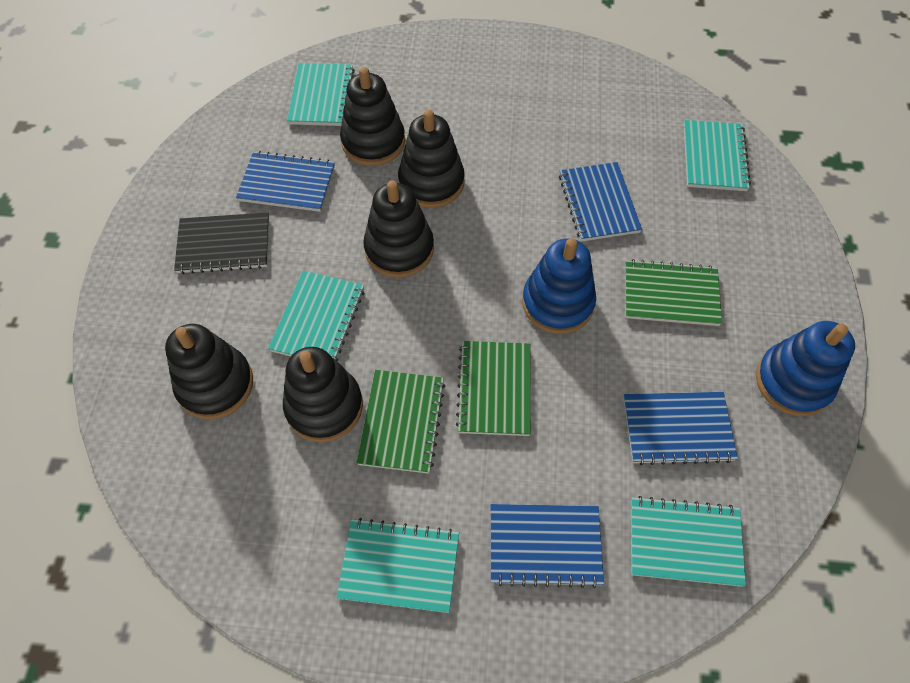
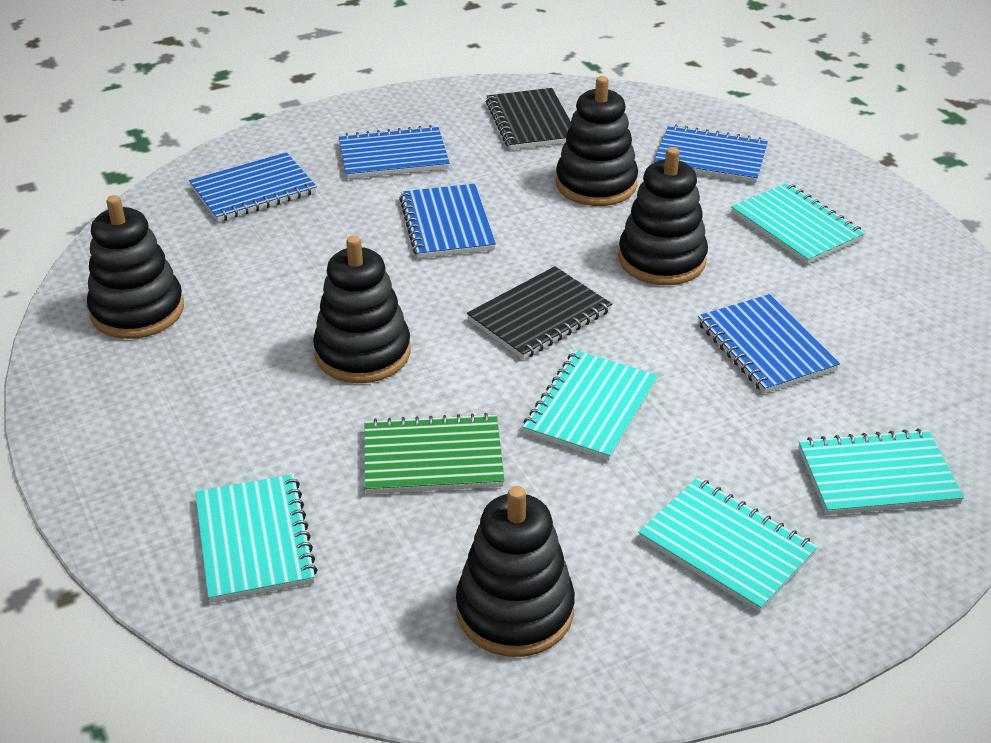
black notebook: 1 -> 2
blue notebook: 4 -> 5
blue stacking toy: 2 -> 0
green notebook: 3 -> 1

